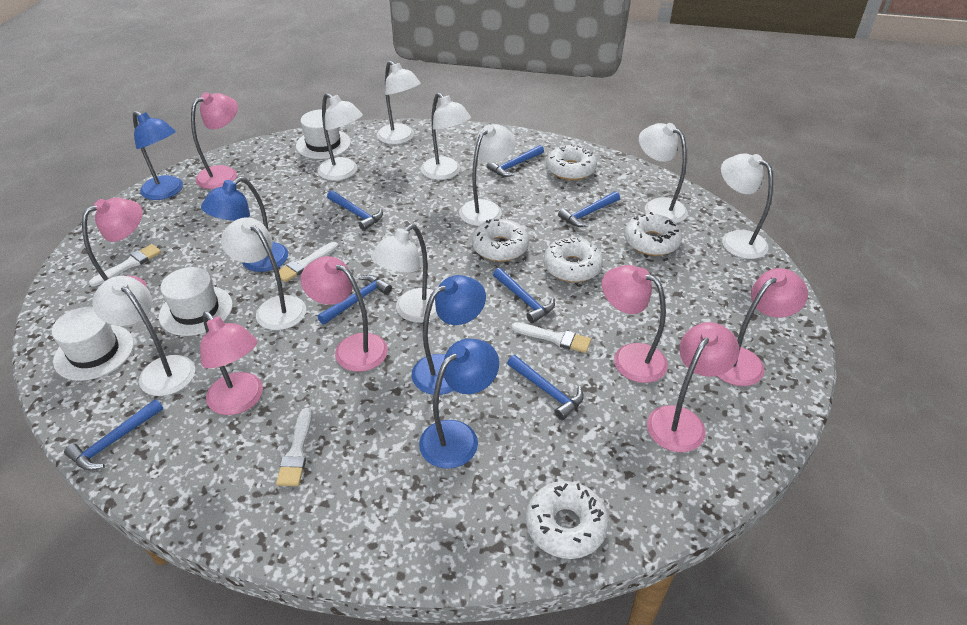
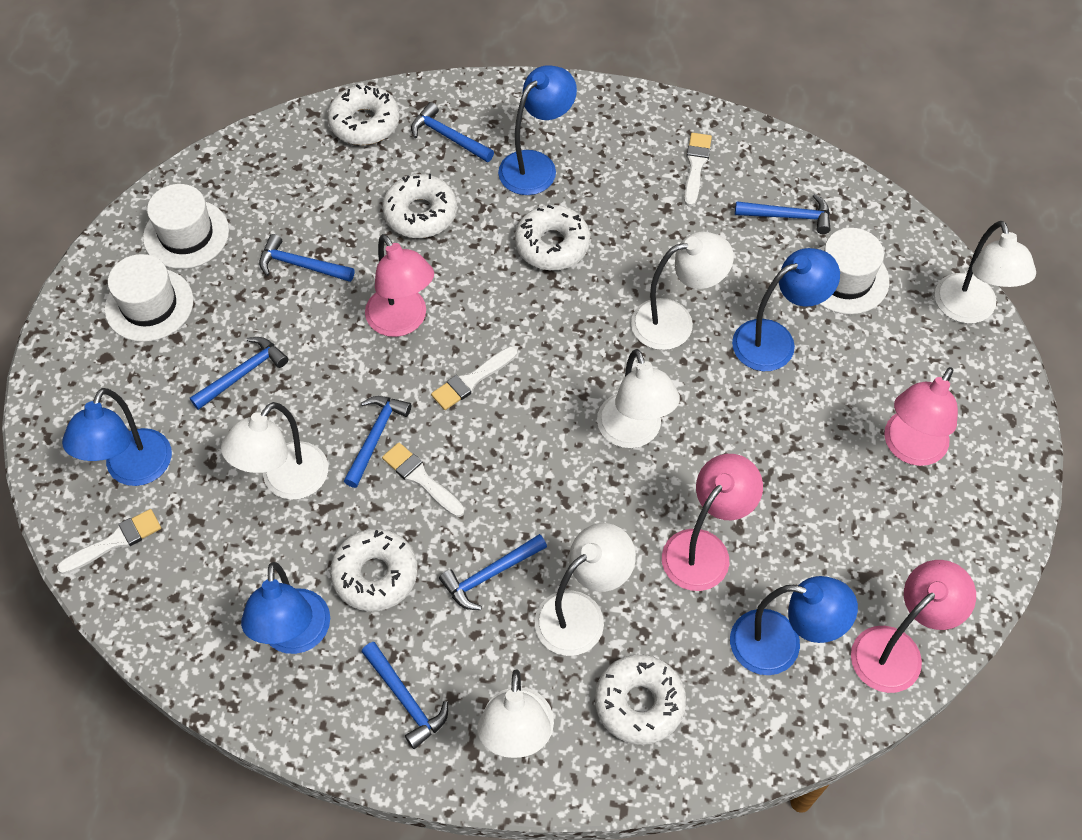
blue lamp: 4 -> 5
pink lamp: 7 -> 4
white lamp: 9 -> 6

